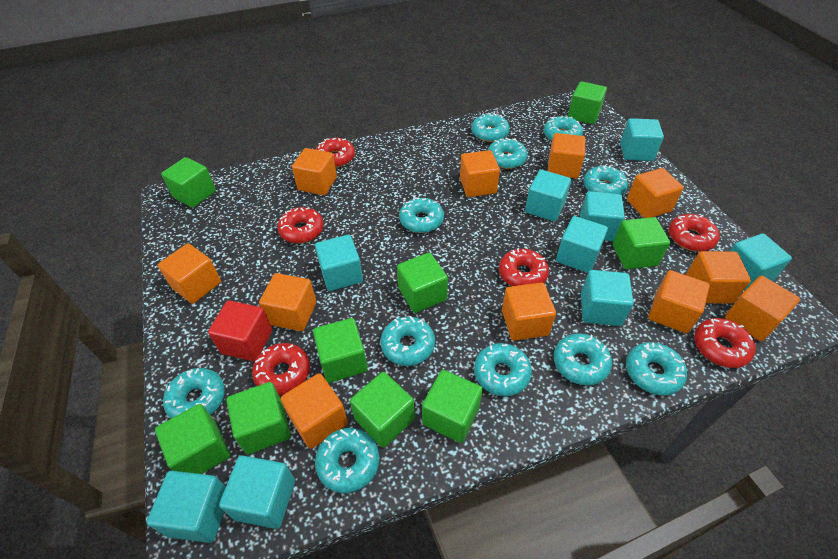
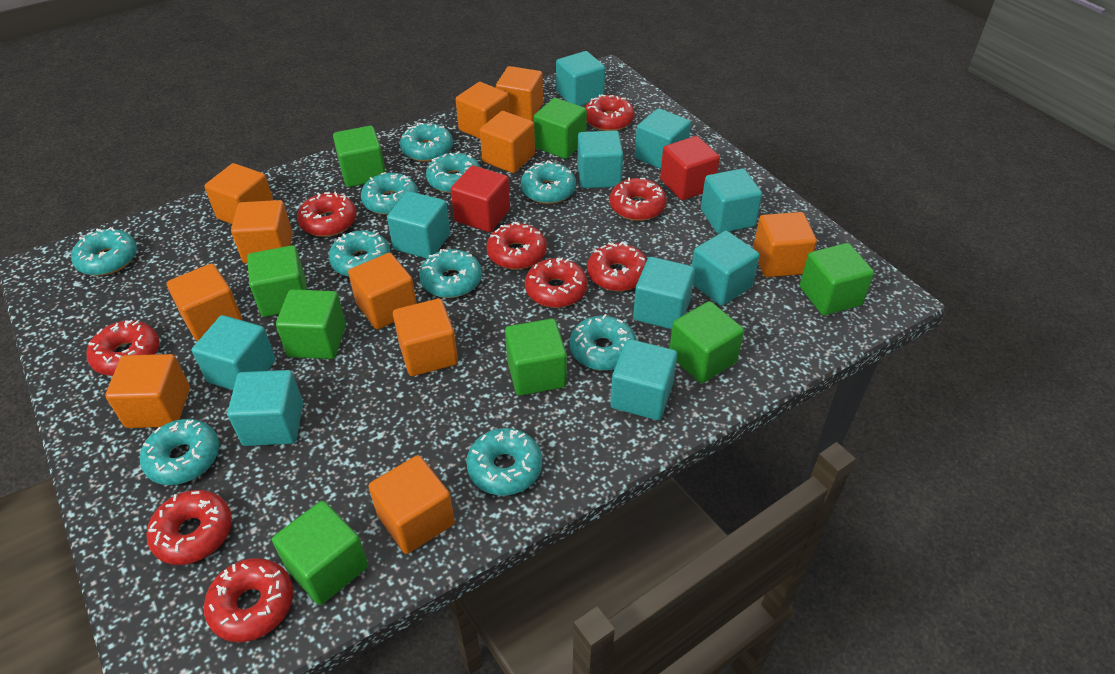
green cube: 9 -> 8
red cube: 1 -> 2
red donut: 6 -> 9
turquoise cube: 9 -> 10
turquoise donut: 11 -> 10

